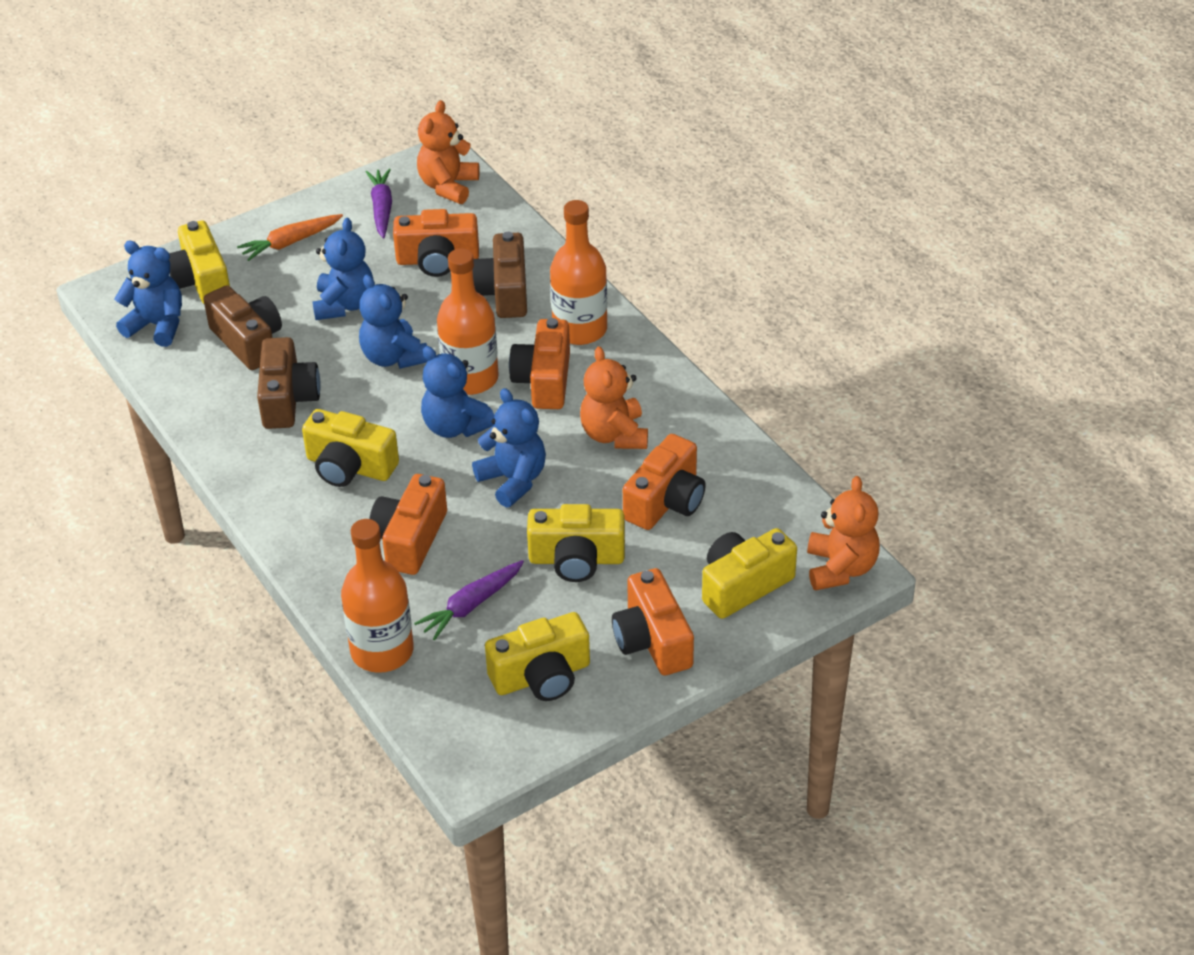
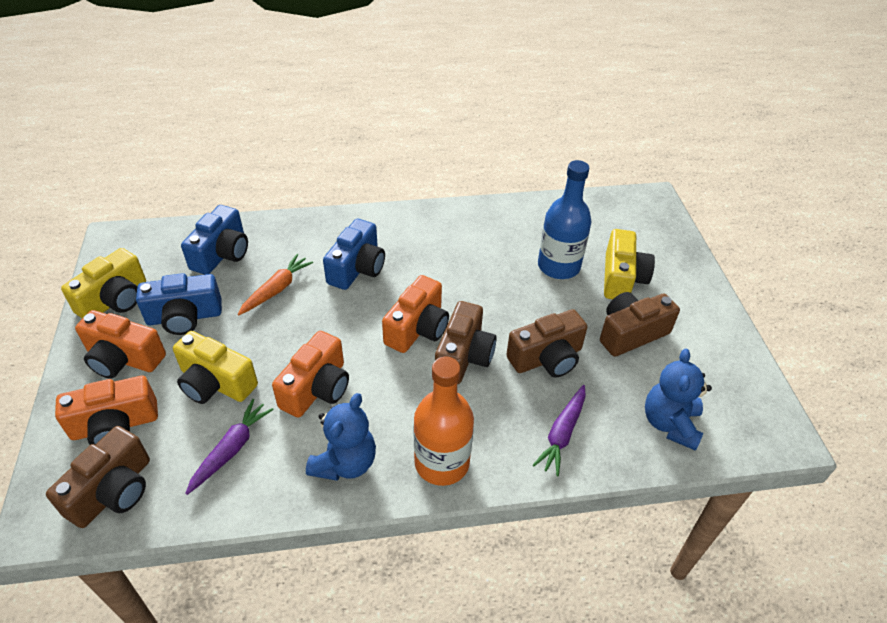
blue bottle: 0 -> 1
blue camera: 0 -> 3
blue teddy bear: 5 -> 2
brown camera: 3 -> 4
orange bottle: 3 -> 1
orange camera: 5 -> 4
orange teddy bear: 3 -> 0
yellow camera: 5 -> 3

